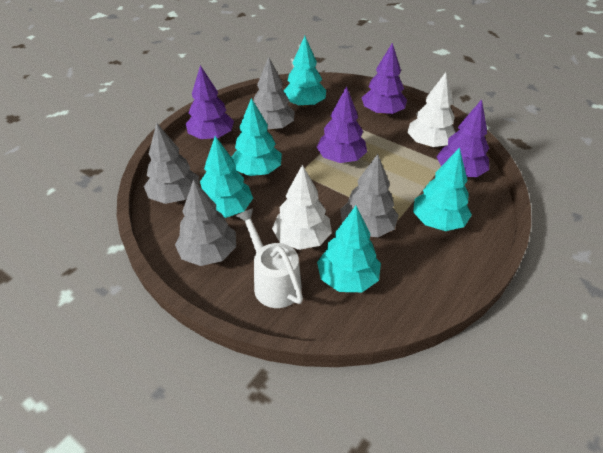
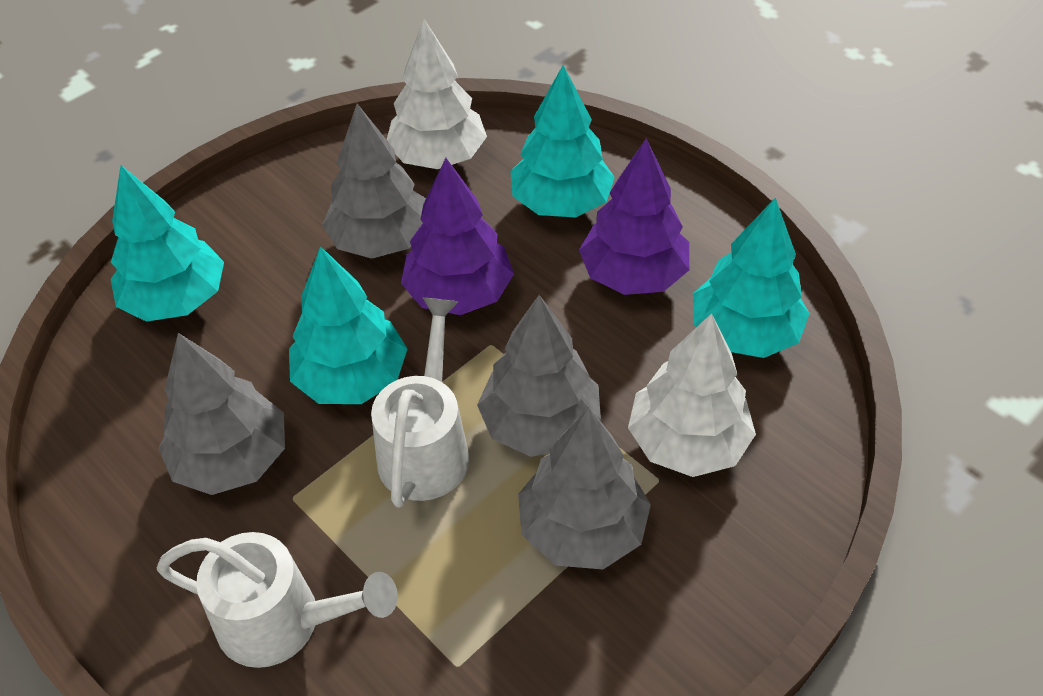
purple tree: 4 -> 2
turquoise tree: 5 -> 4
white watering can: 1 -> 2

